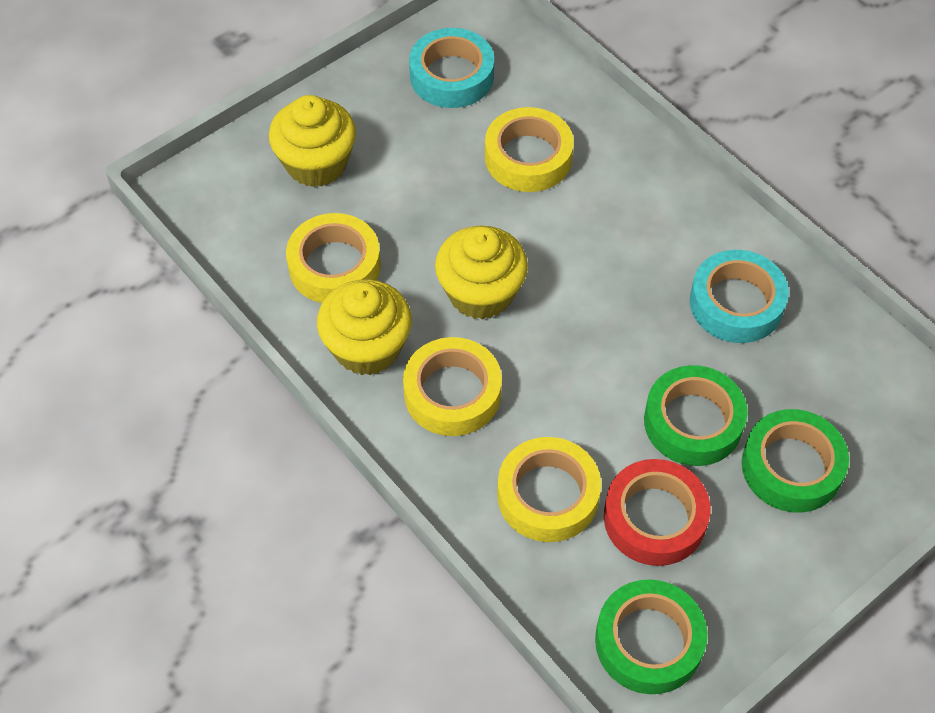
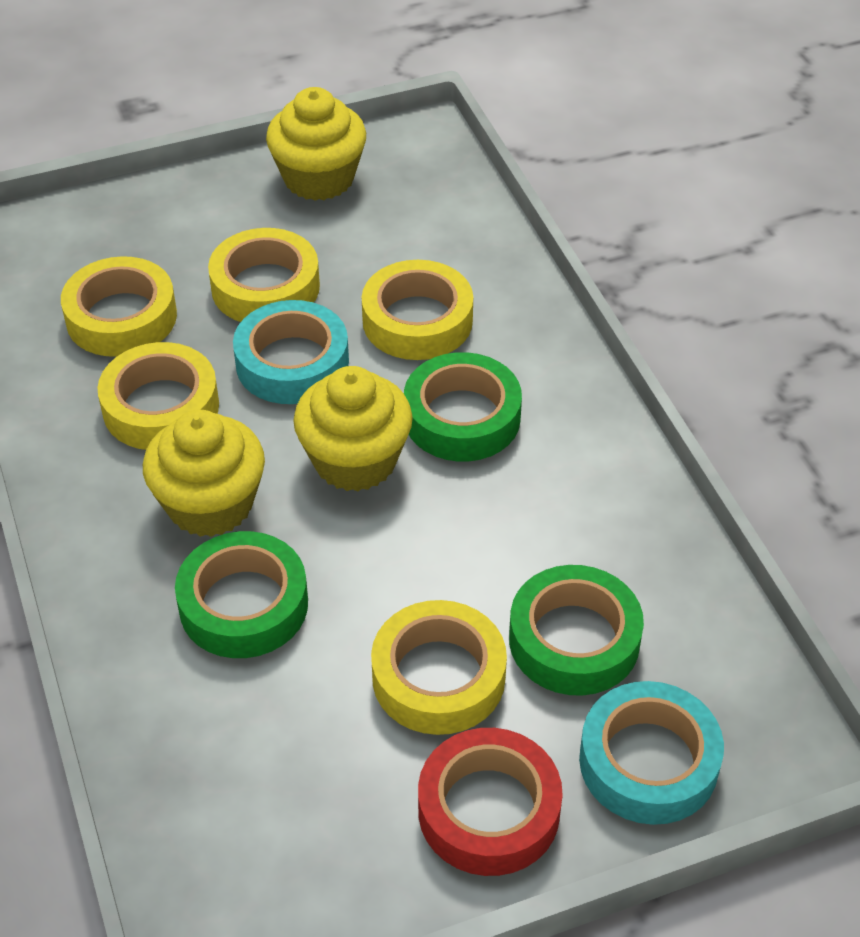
yellow tape: 4 -> 5

